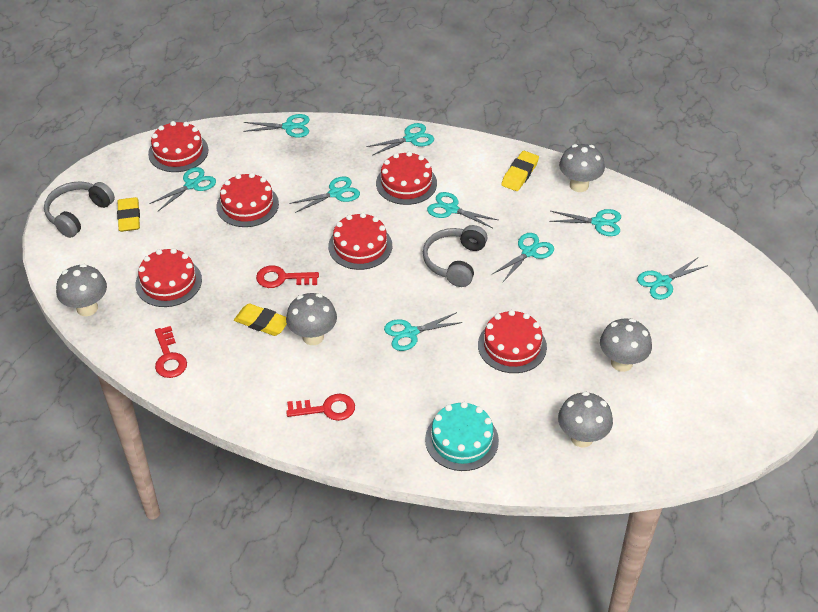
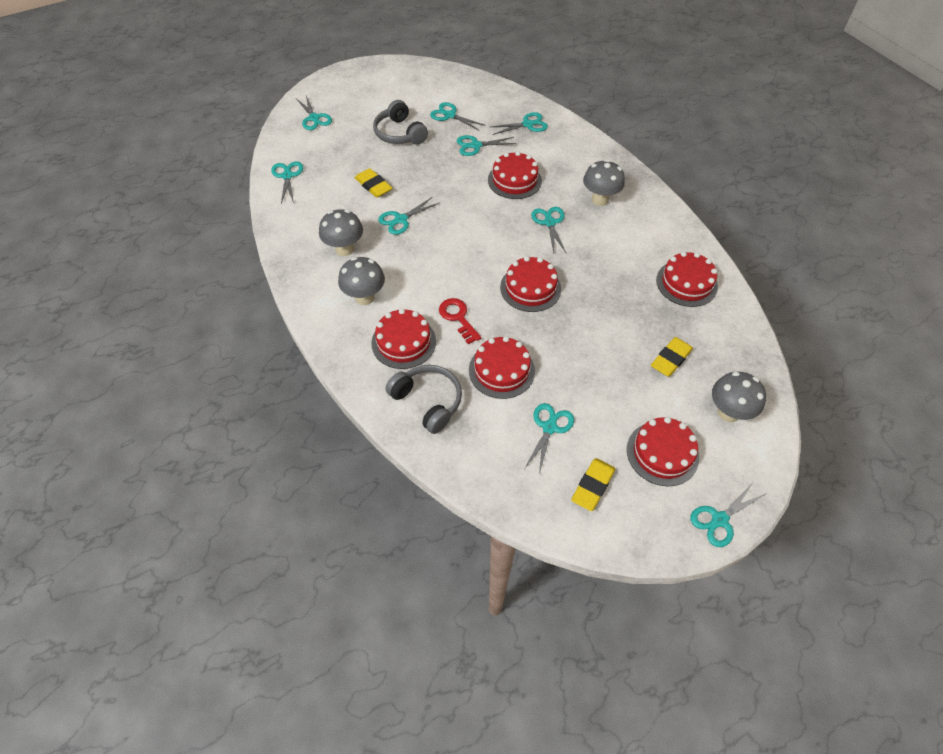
grey mushroom: 5 -> 4
red key: 3 -> 1
turquoise cake: 1 -> 0

